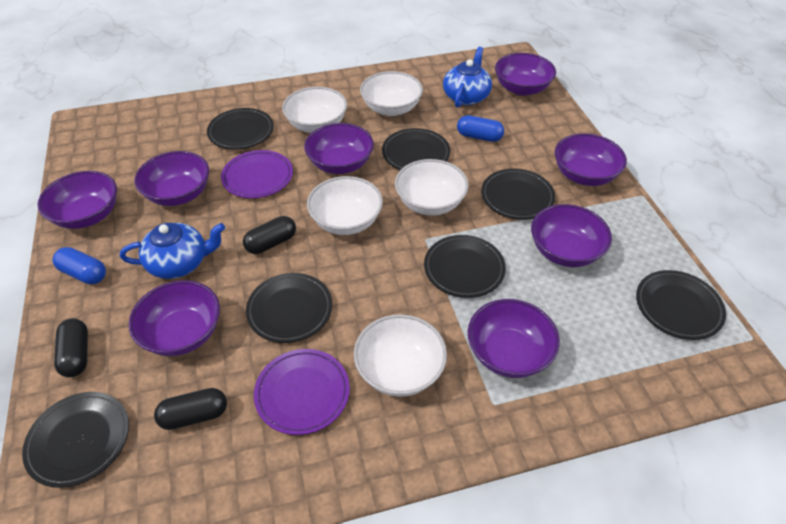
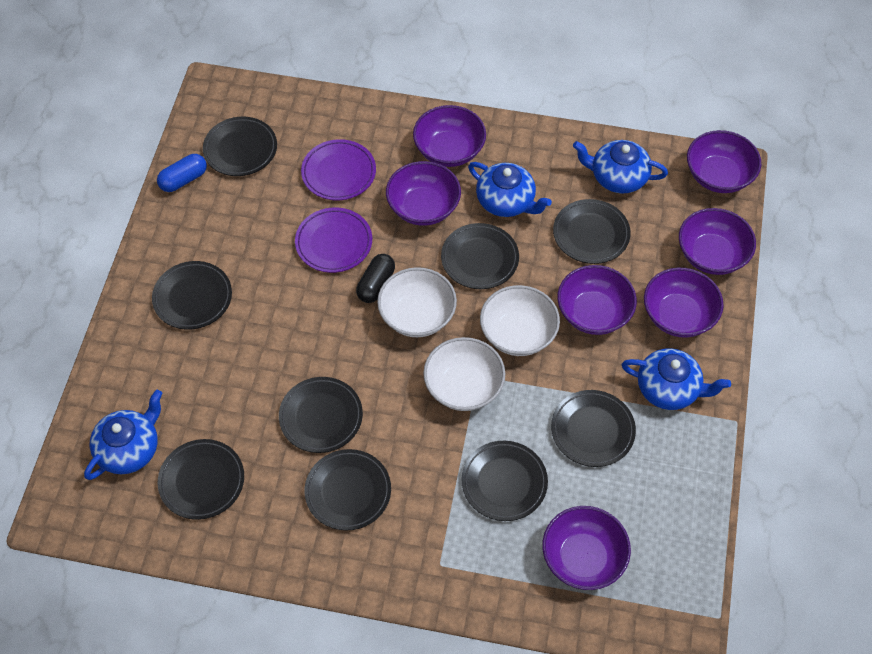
black capsule: 3 -> 1
black plate: 7 -> 9
blue capsule: 2 -> 1
blue teapot: 2 -> 4
purple bowl: 8 -> 7
white bowl: 5 -> 3

